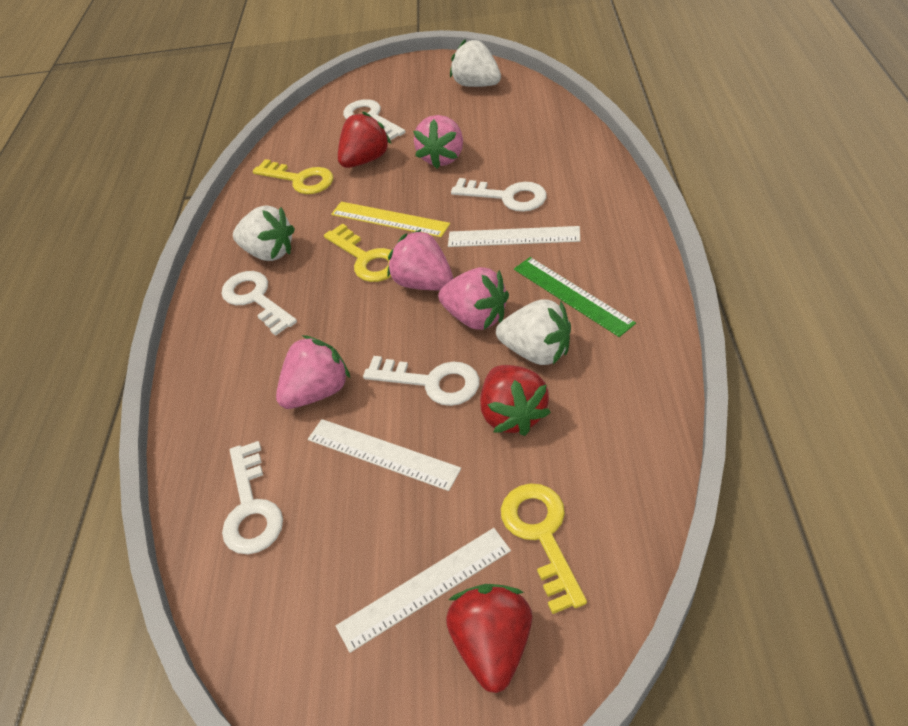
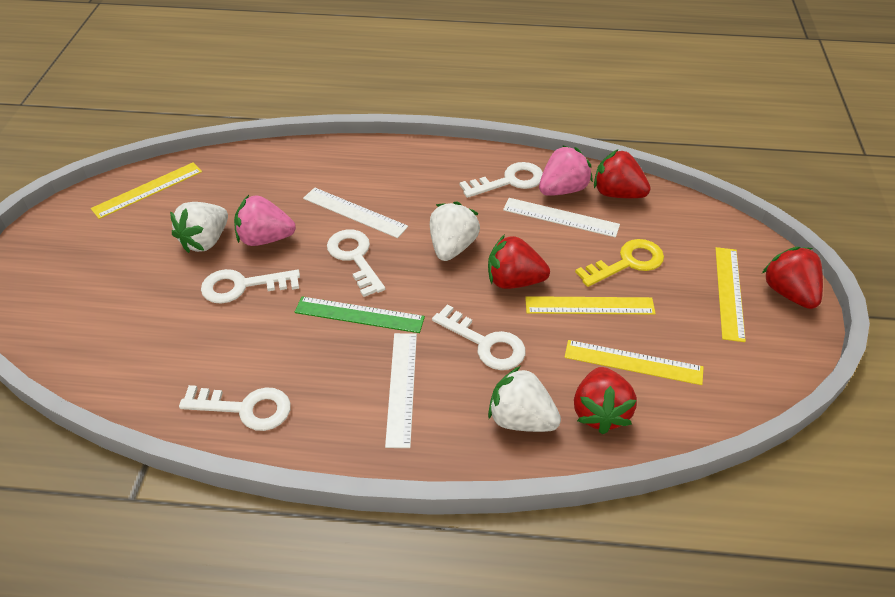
pink strawberry: 4 -> 2
red strawberry: 3 -> 4
yellow key: 3 -> 1
yellow ruler: 1 -> 4

